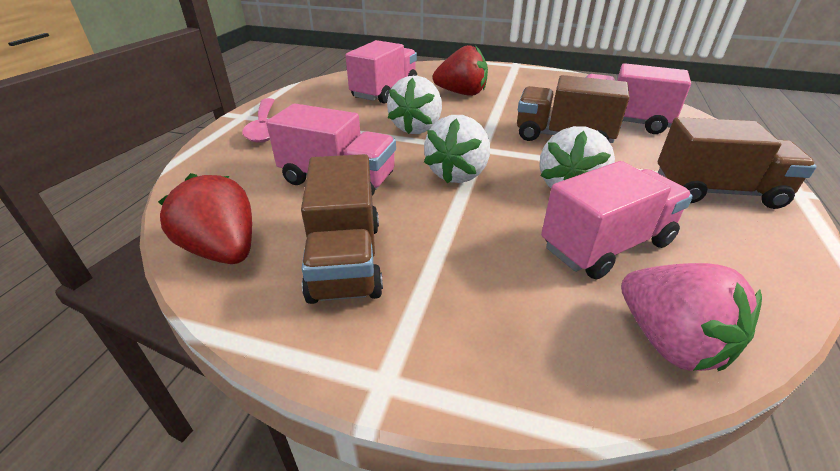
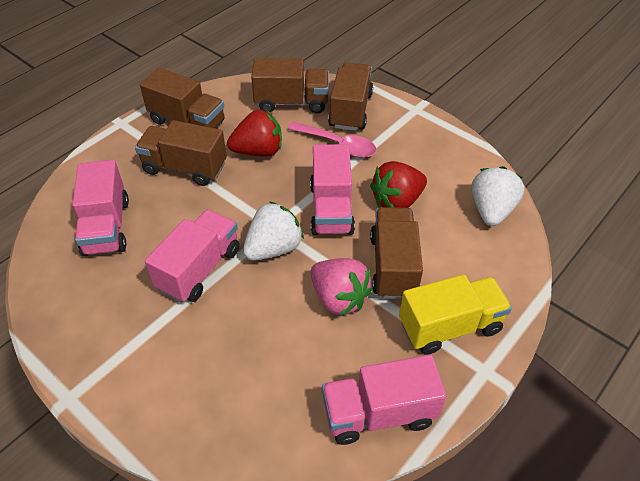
brown truck: 3 -> 5
white strawberry: 3 -> 2
yellow truck: 0 -> 1

